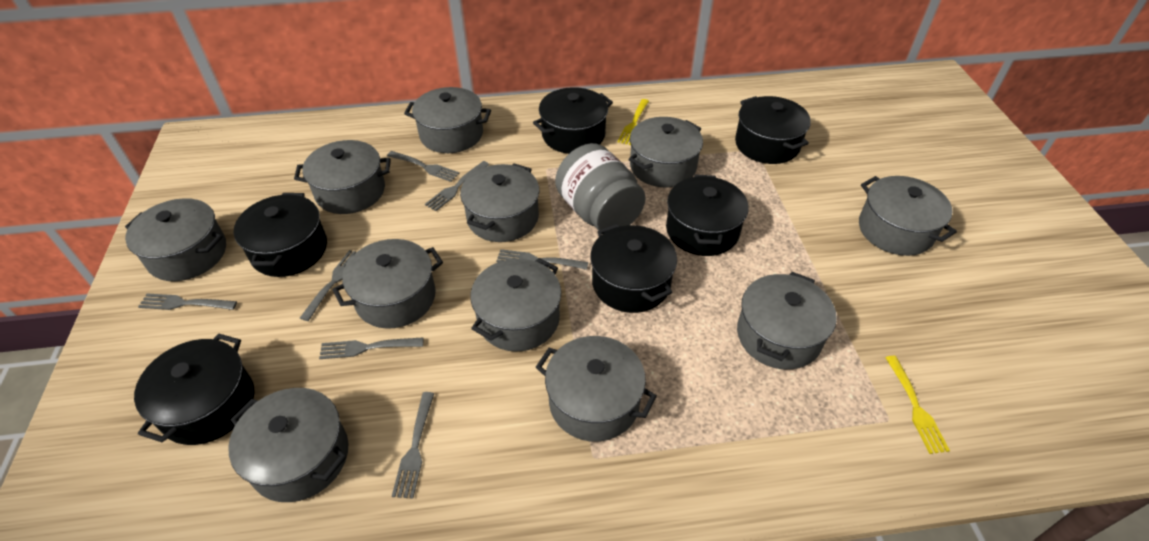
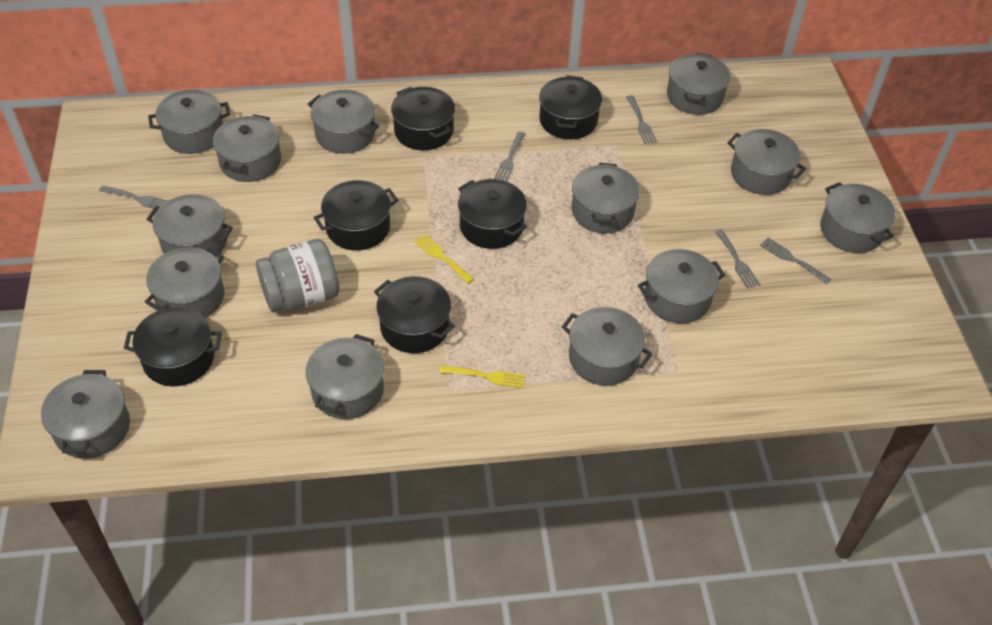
grey fork: 7 -> 5
grey pot: 11 -> 13

